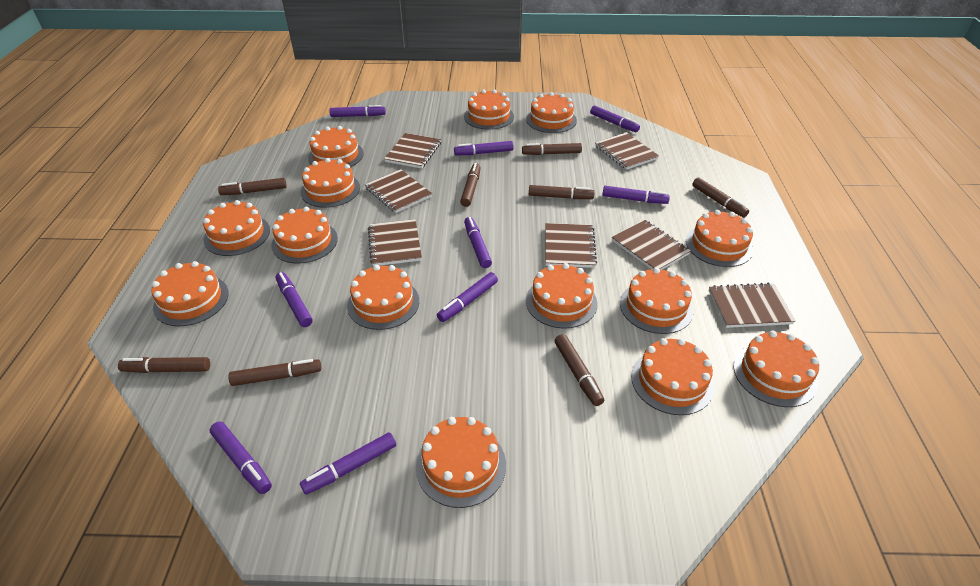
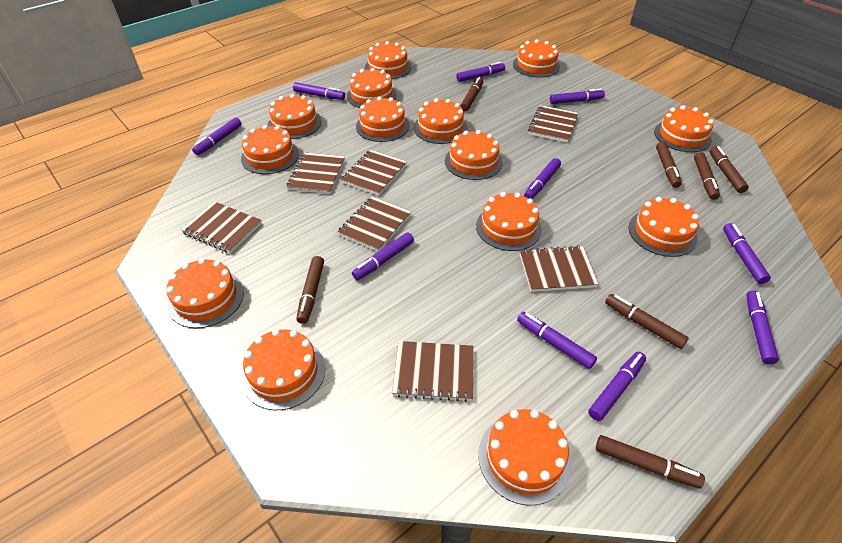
brown marker: 8 -> 7
purple marker: 9 -> 10

